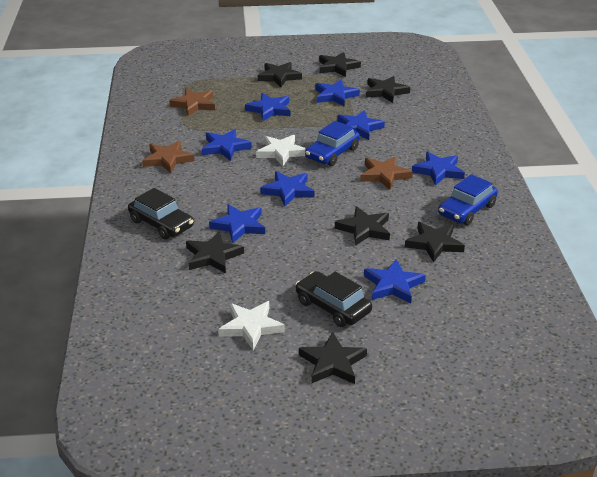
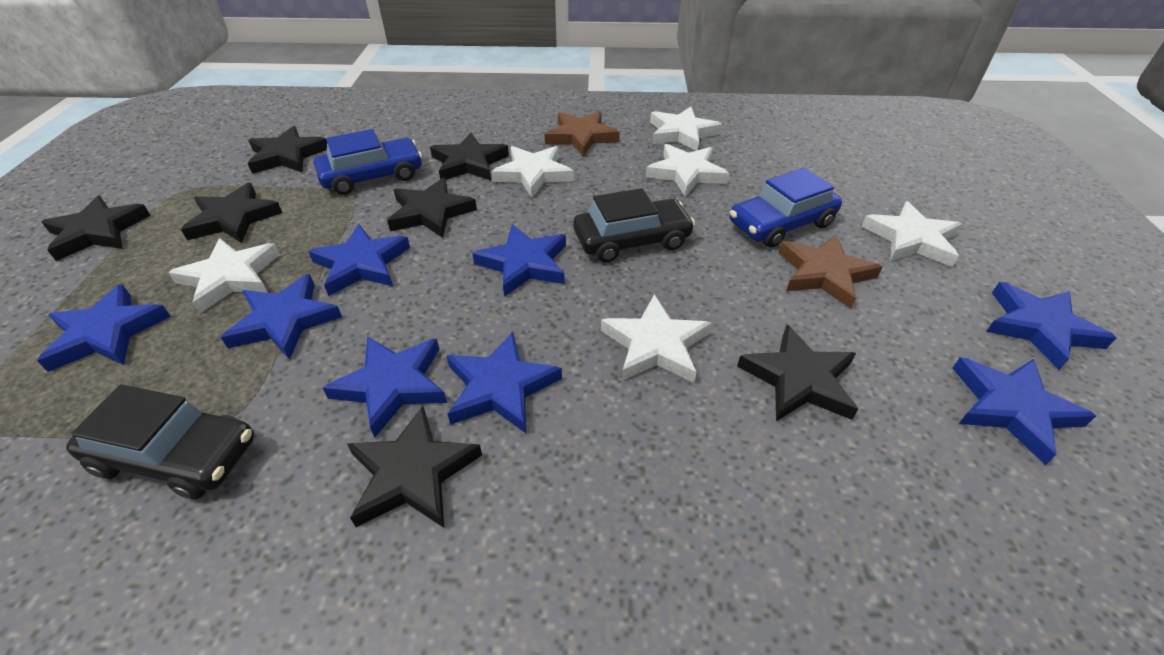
brown star: 3 -> 2
white star: 2 -> 6

